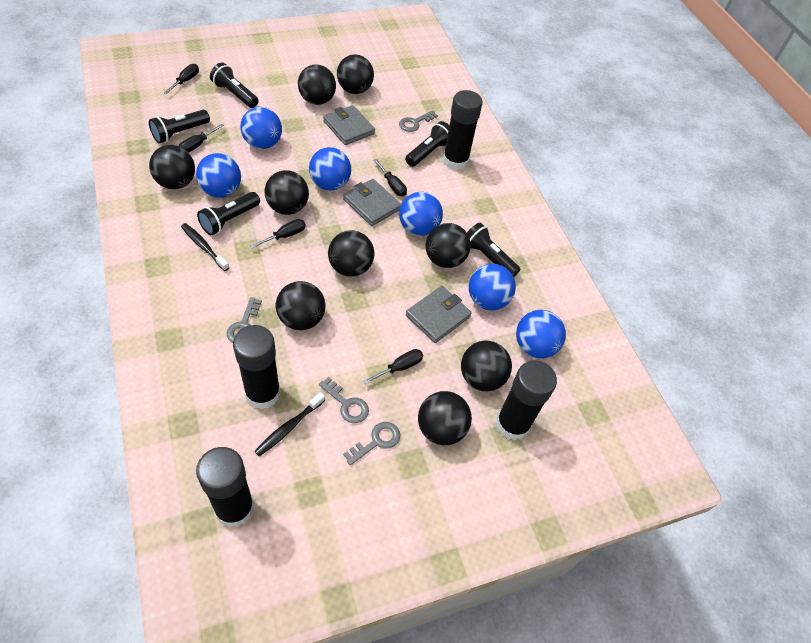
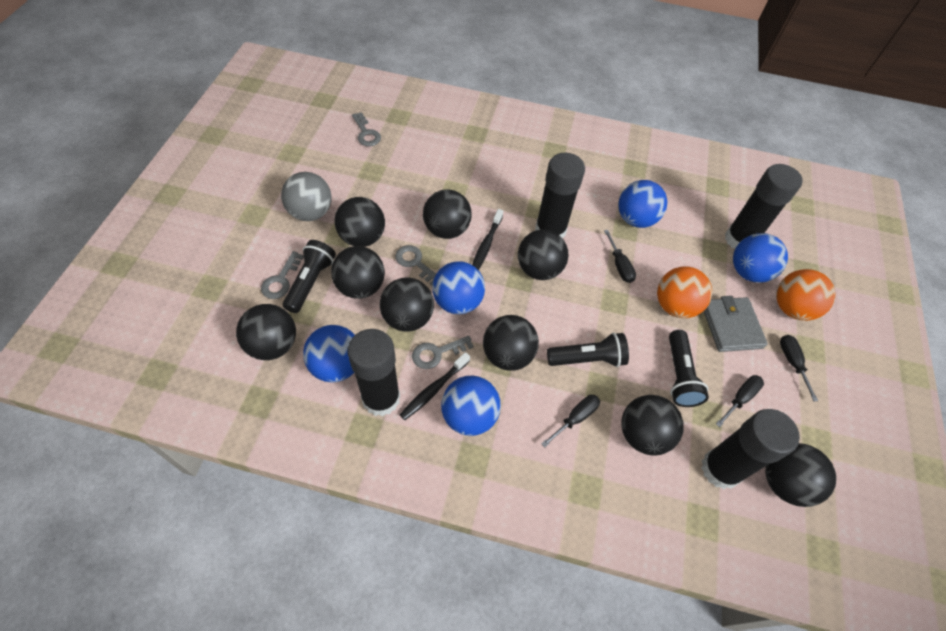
black flashlight: 5 -> 3
black screwdriver: 5 -> 4
blue ball: 6 -> 5
grey ball: 0 -> 1
grey wallet: 3 -> 1
orange ball: 0 -> 2

